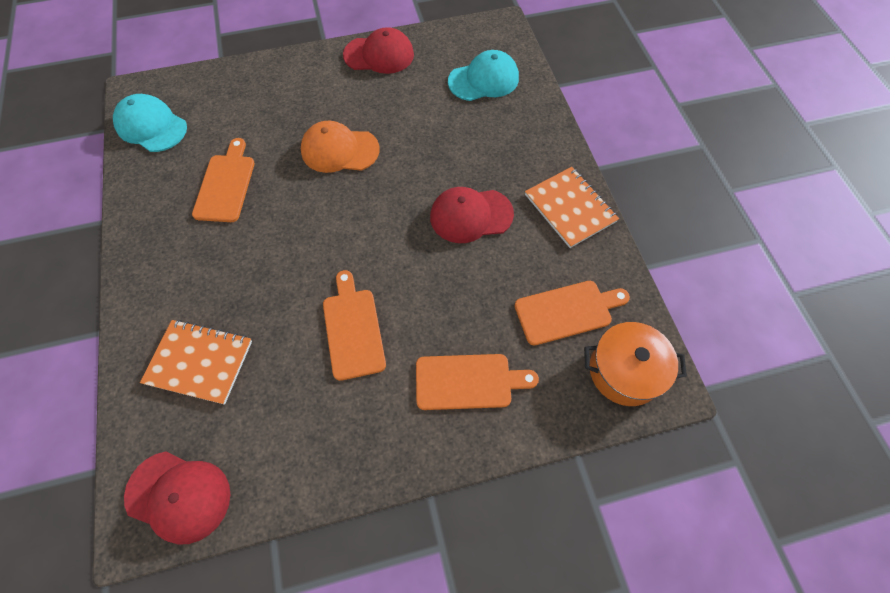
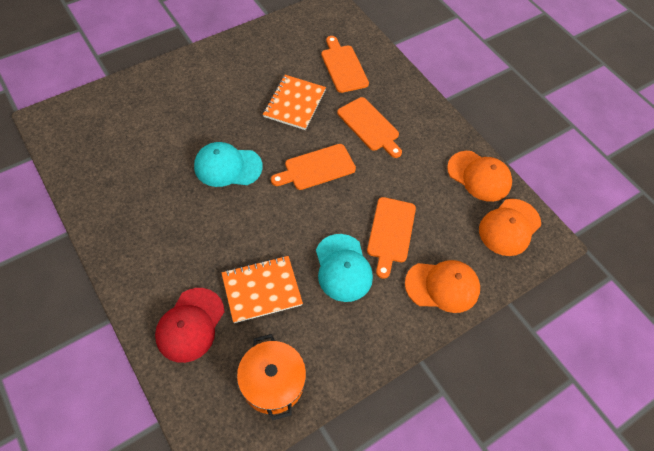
orange cap: 1 -> 3
red cap: 3 -> 1

